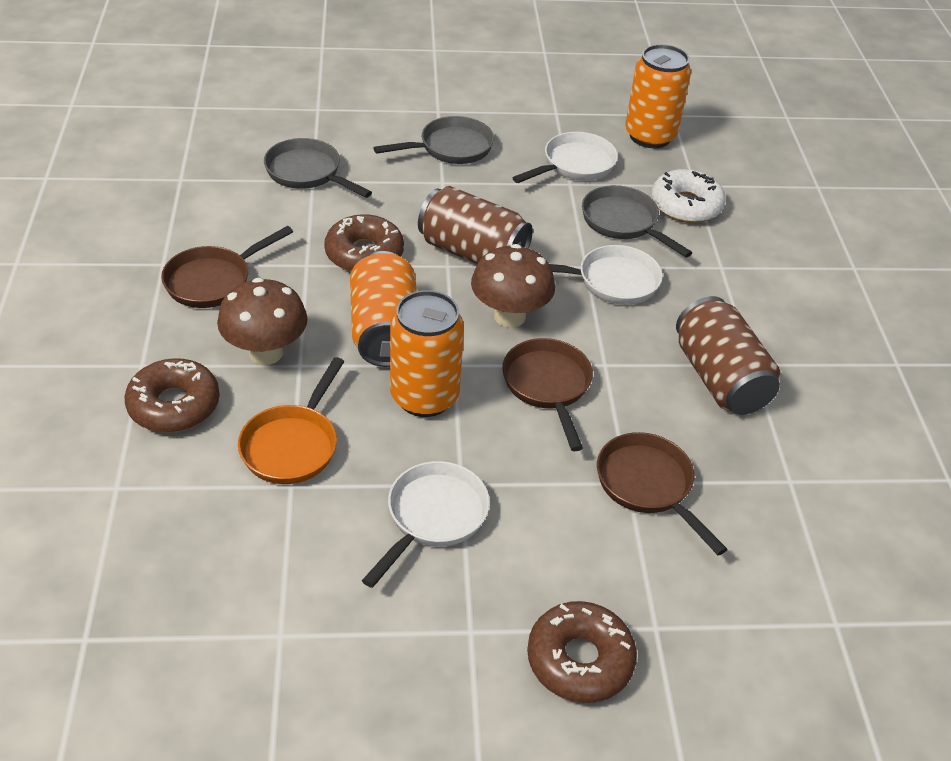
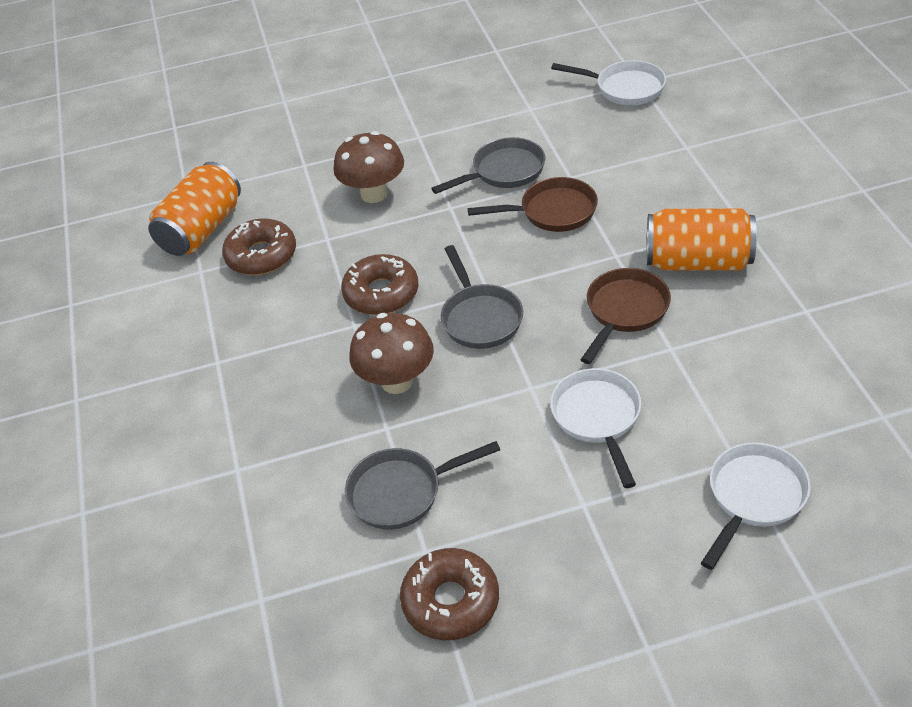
brown can: 2 -> 0
brown pan: 3 -> 2
orange can: 3 -> 2
orange pan: 1 -> 0
white donut: 1 -> 0

